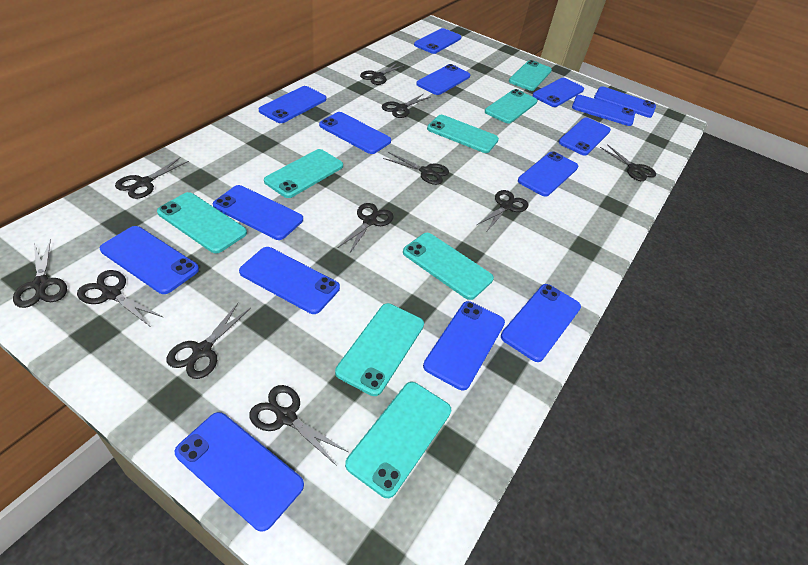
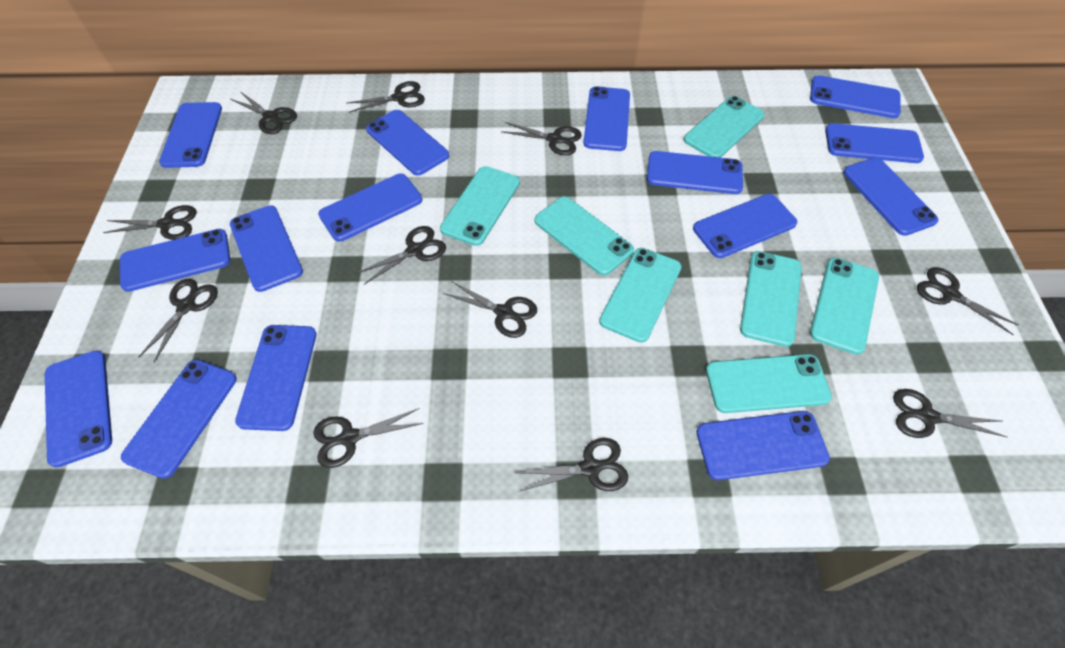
turquoise phone: 8 -> 7

